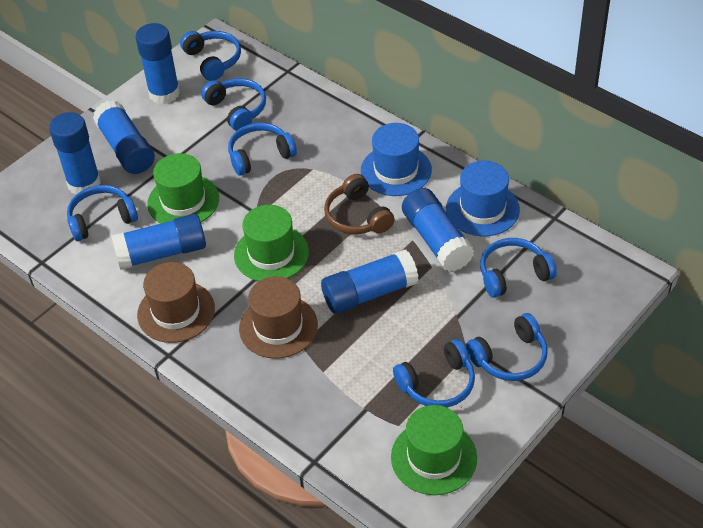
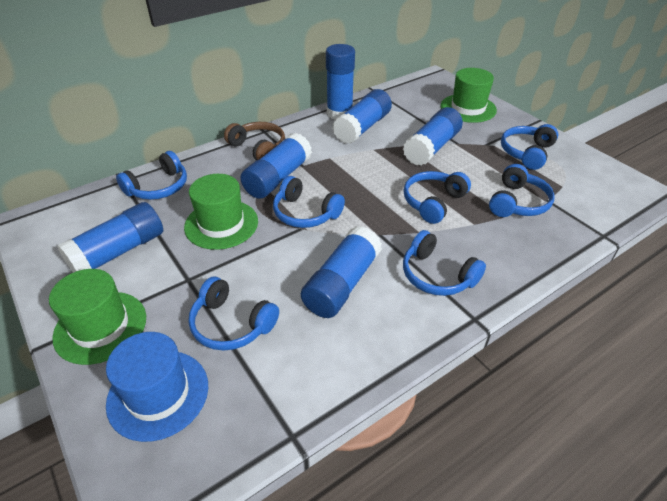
blue hat: 2 -> 1
brown hat: 2 -> 0

